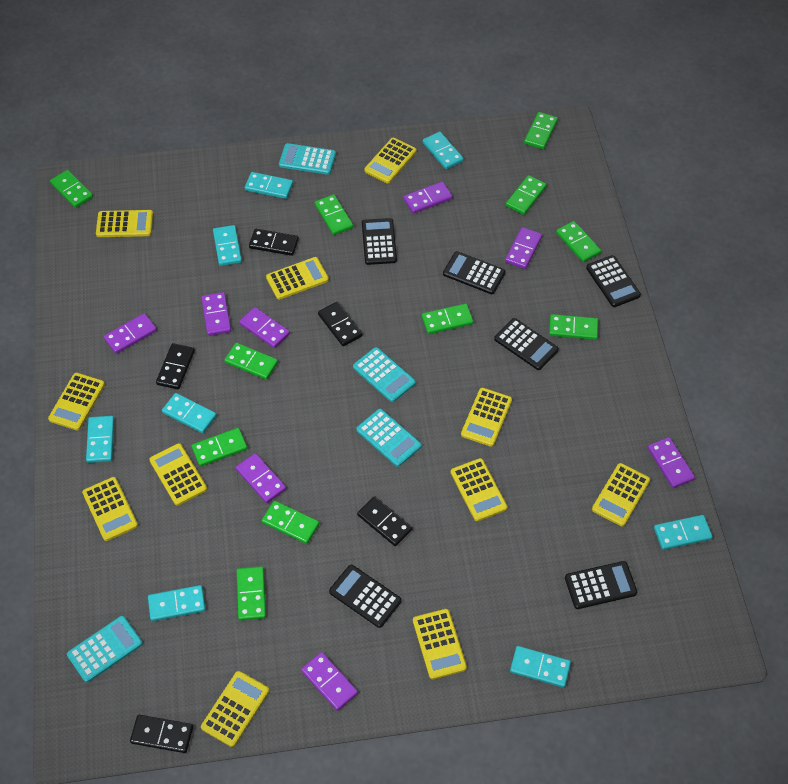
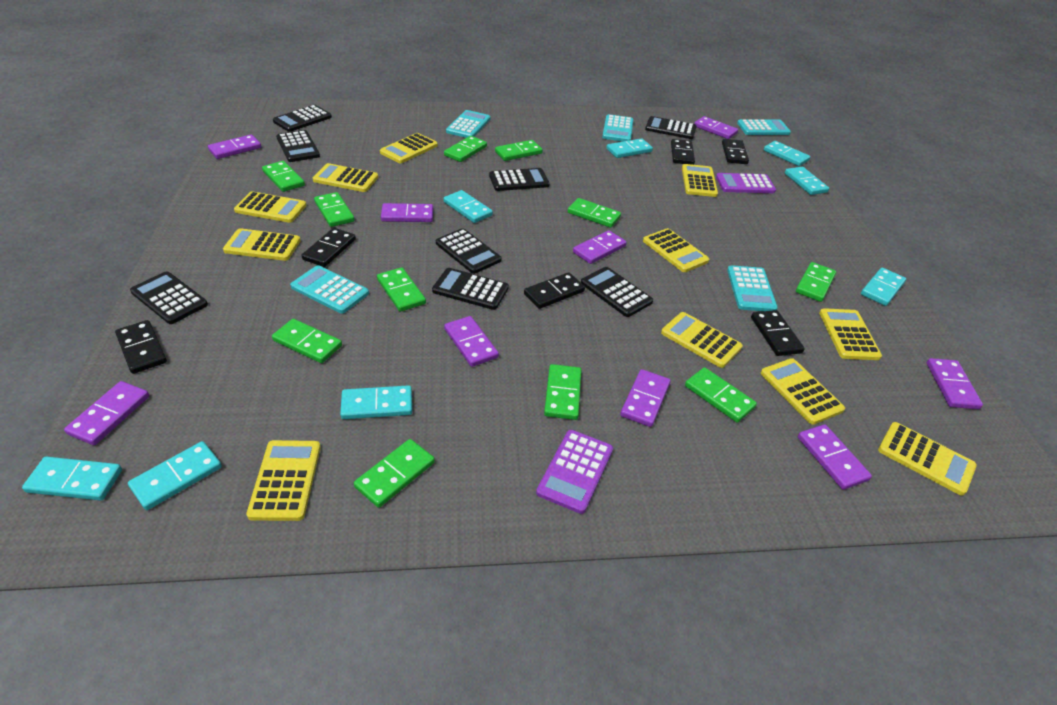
black calculator: 6 -> 8
black domino: 5 -> 6
purple calculator: 0 -> 2
purple domino: 8 -> 9
turquoise calculator: 4 -> 5

